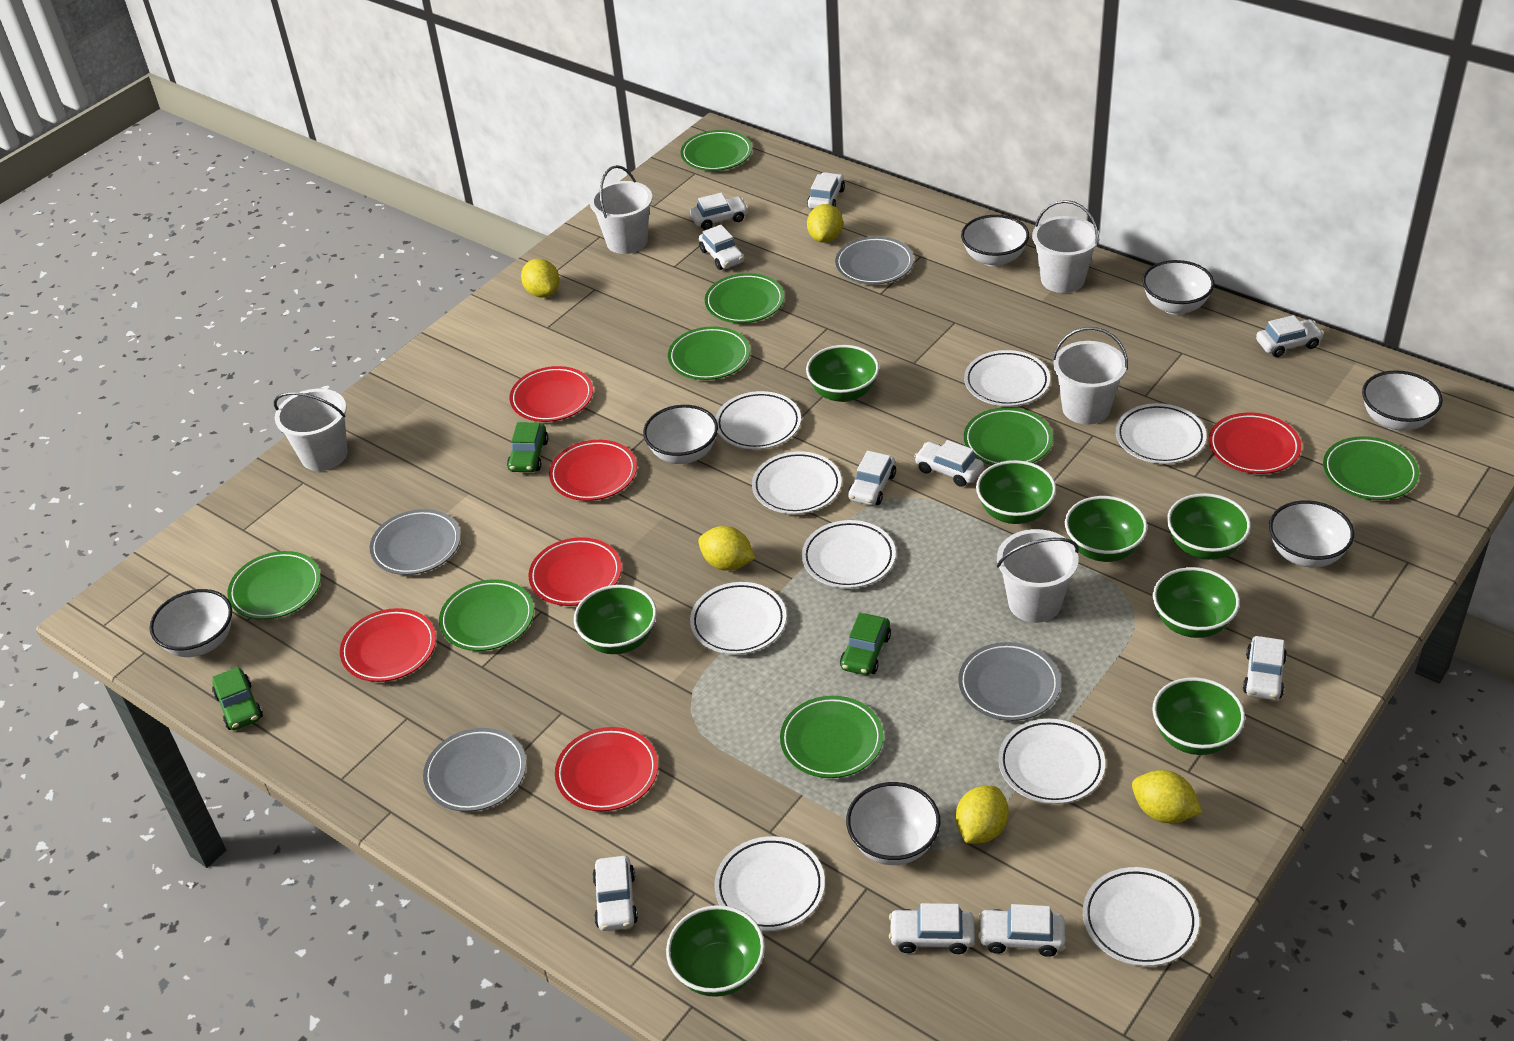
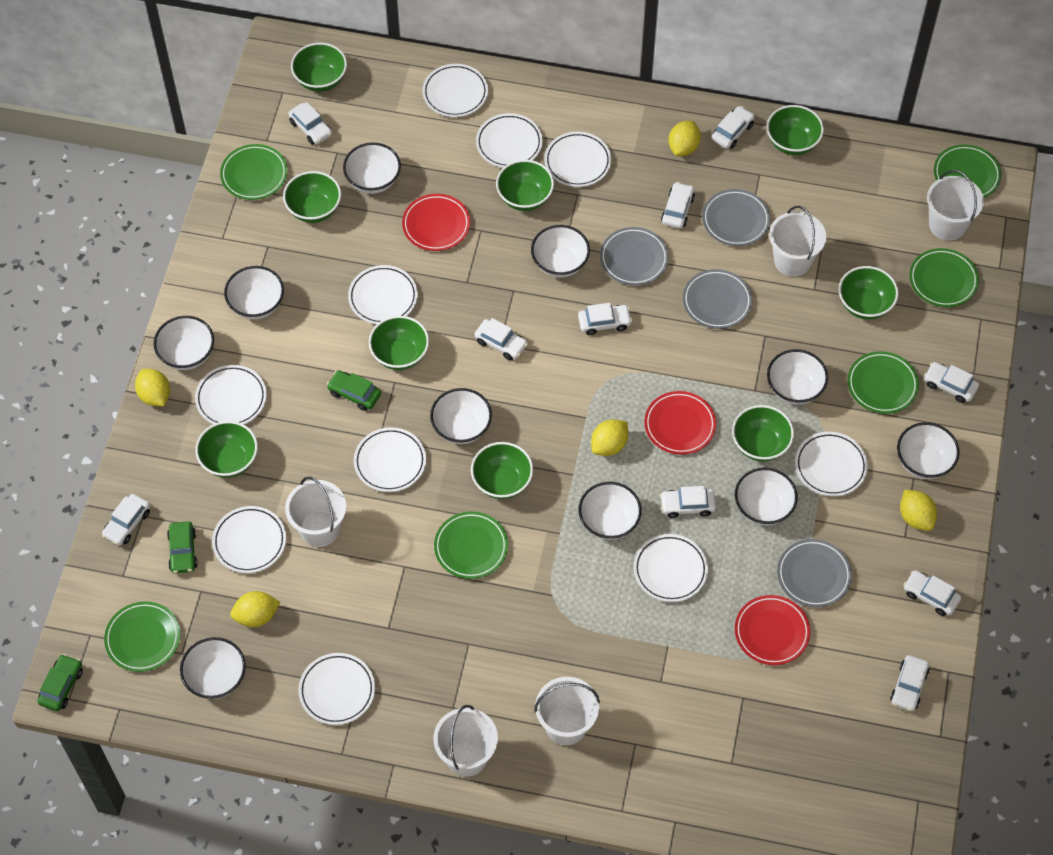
green bowl: 8 -> 9
green plate: 8 -> 6
red plate: 6 -> 3
white bowl: 7 -> 10
white plate: 9 -> 10

